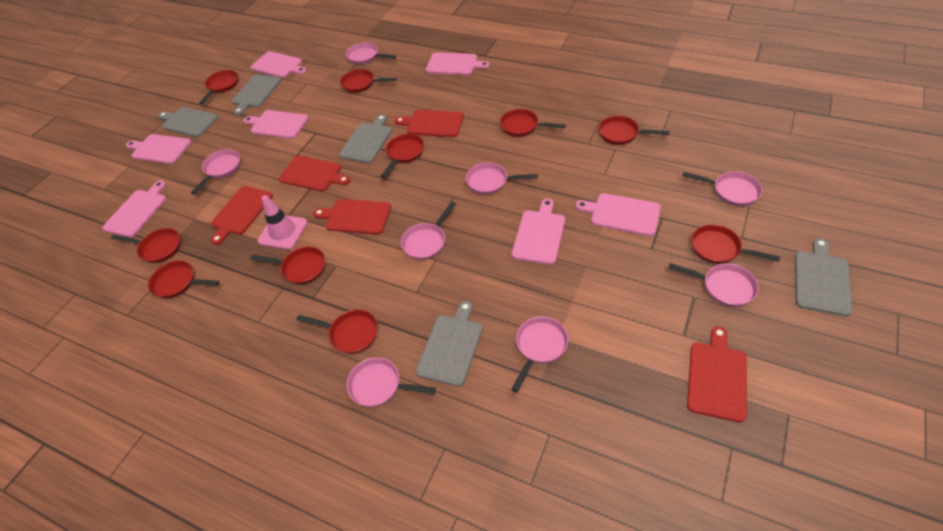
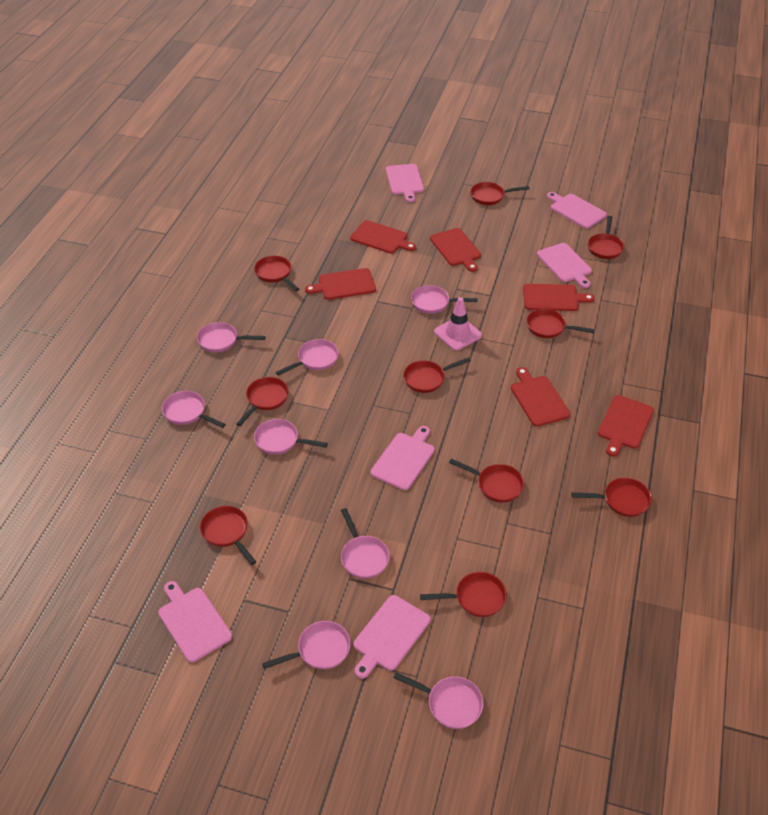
grey cutting board: 5 -> 0
pink cutting board: 7 -> 6
red cutting board: 5 -> 6

